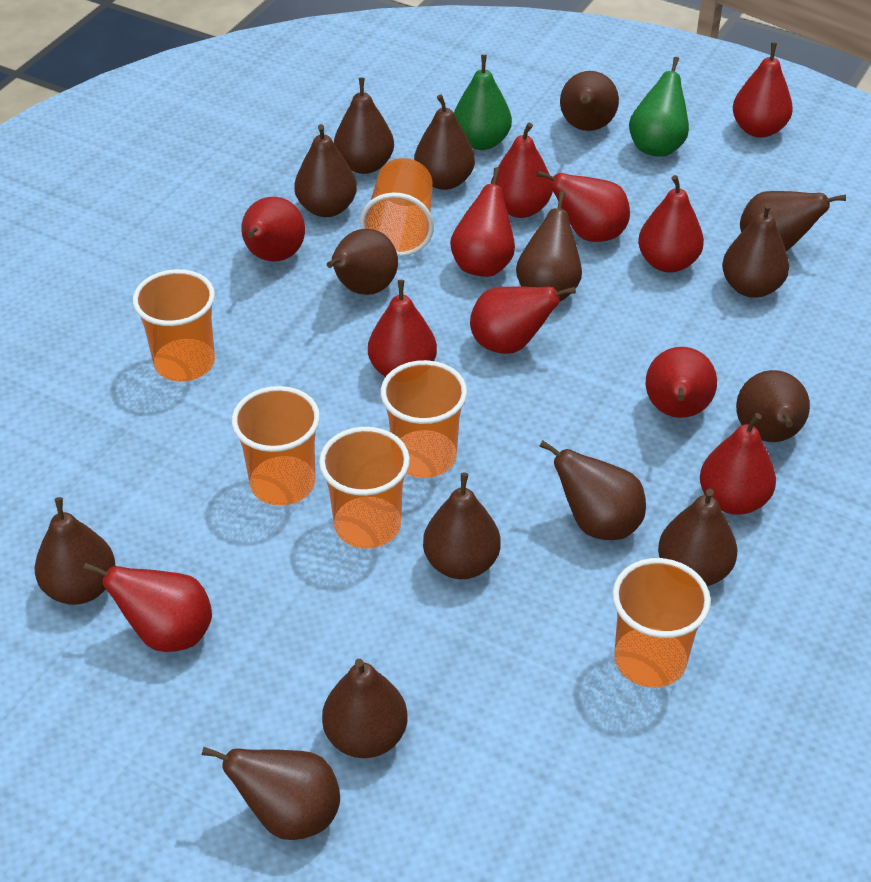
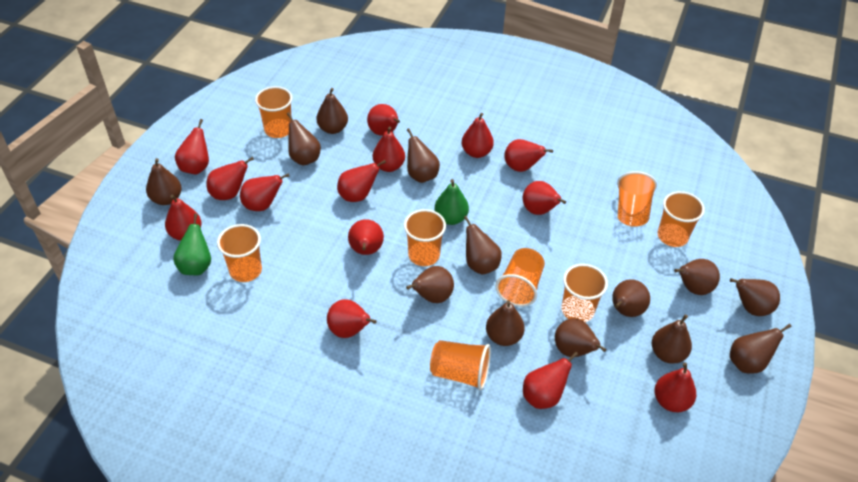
brown pear: 15 -> 13
orange cup: 6 -> 8
red pear: 11 -> 14

